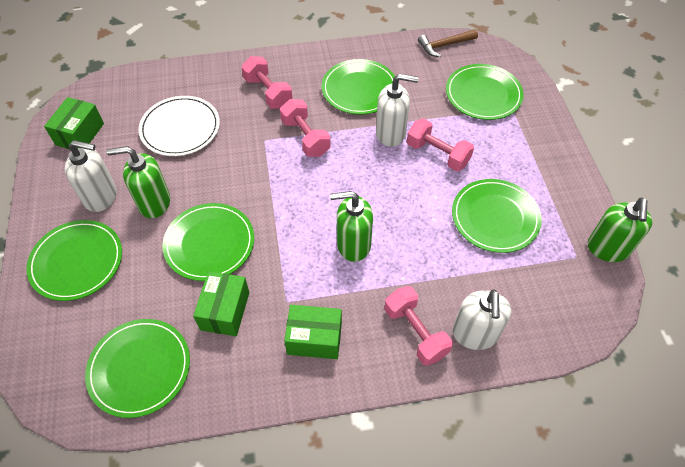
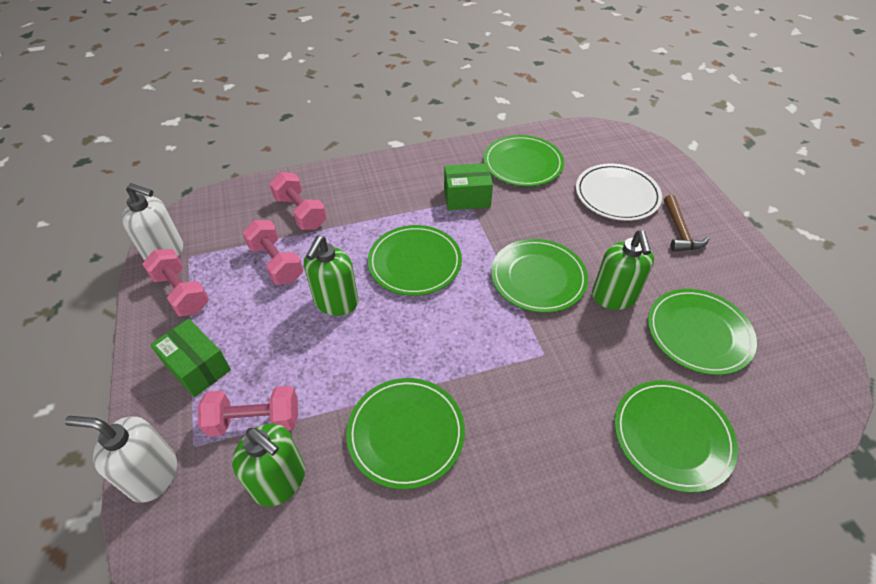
green box: 3 -> 2
white soap dispenser: 3 -> 2

